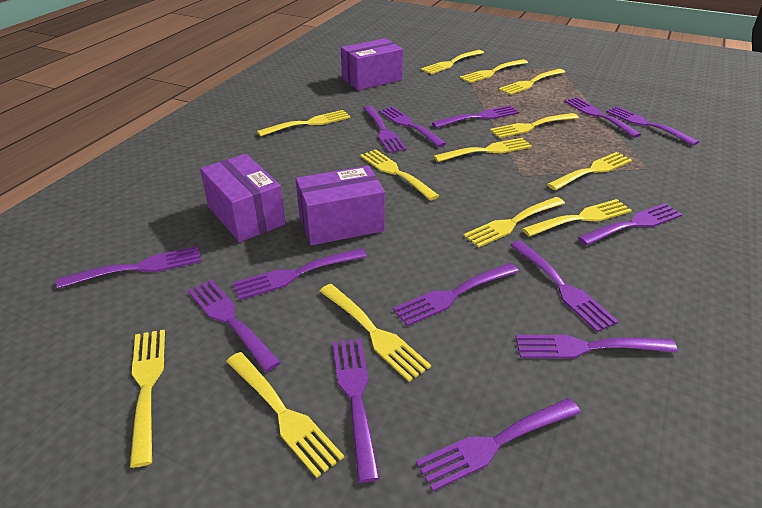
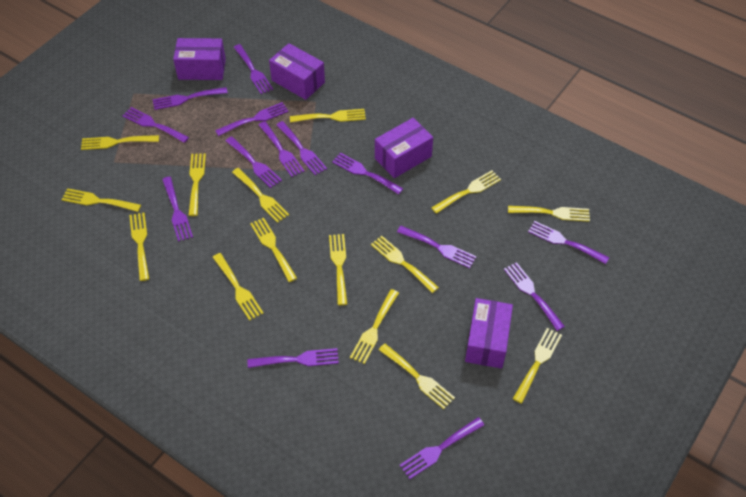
purple box: 3 -> 4
yellow fork: 13 -> 15

